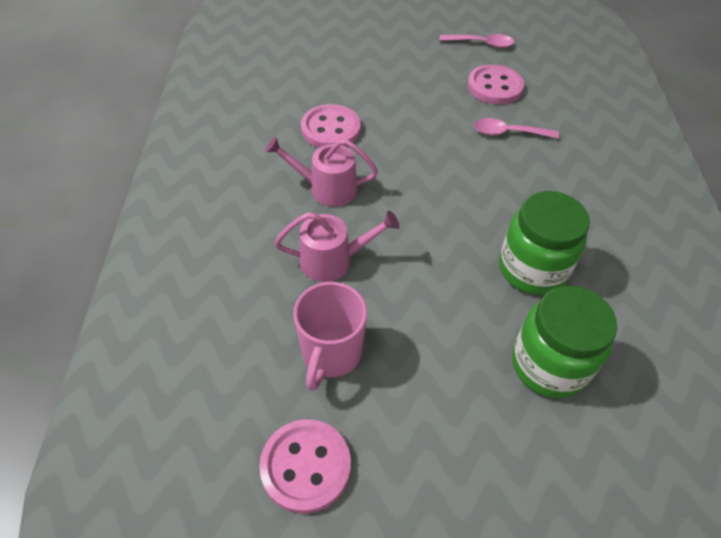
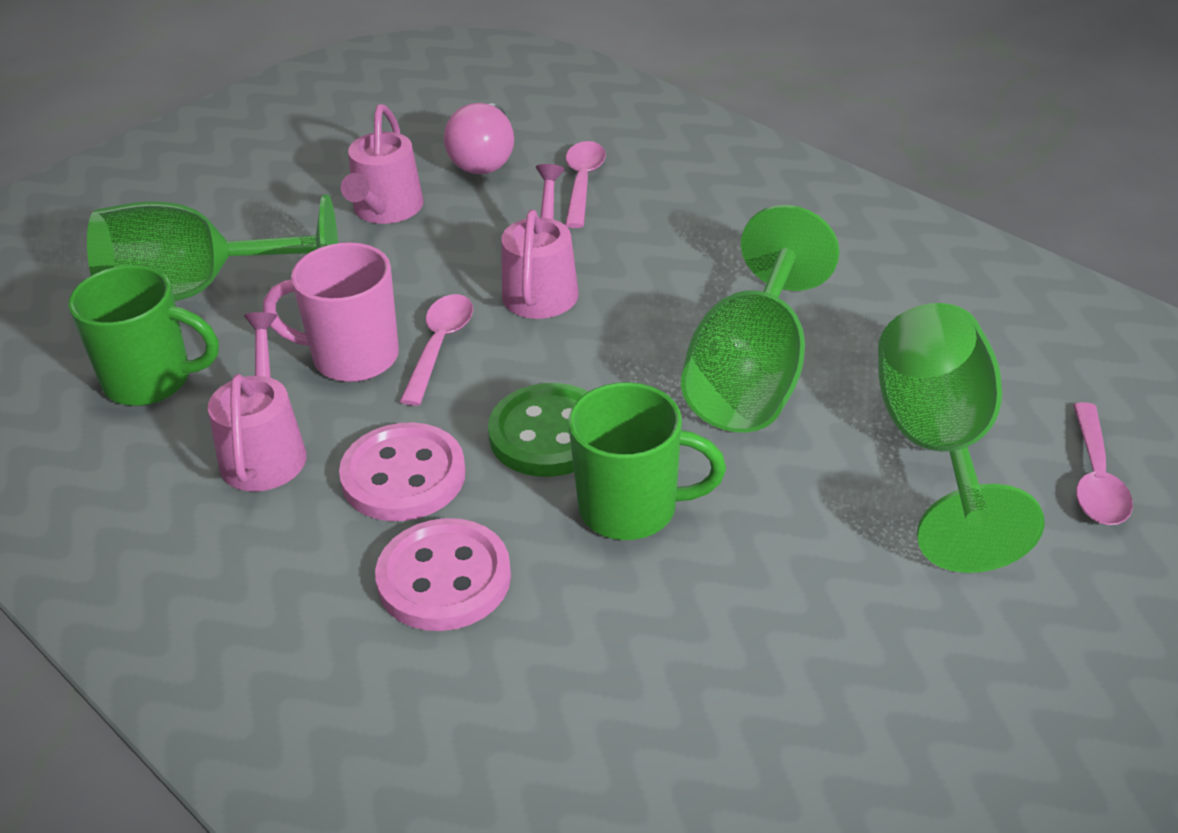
green button: 0 -> 1
green goblet: 0 -> 3
green jar: 2 -> 0
green mug: 0 -> 2
pink button: 3 -> 2
pink light bulb: 0 -> 1
pink spoon: 2 -> 3
pink watering can: 2 -> 3

